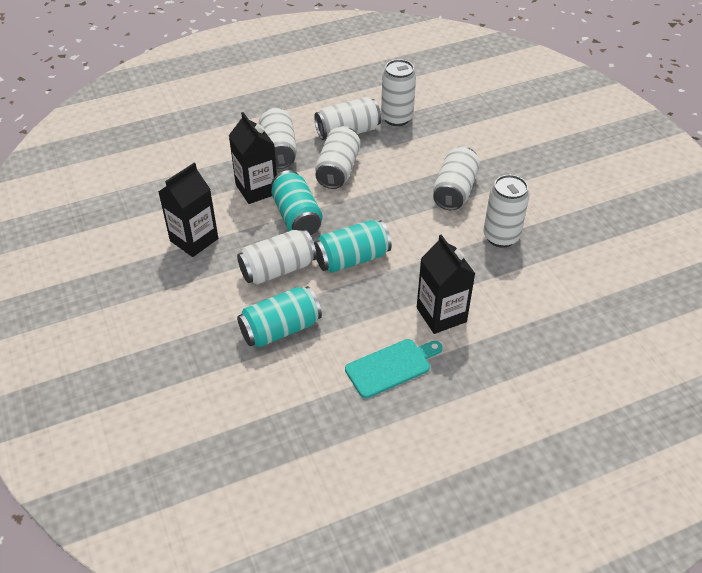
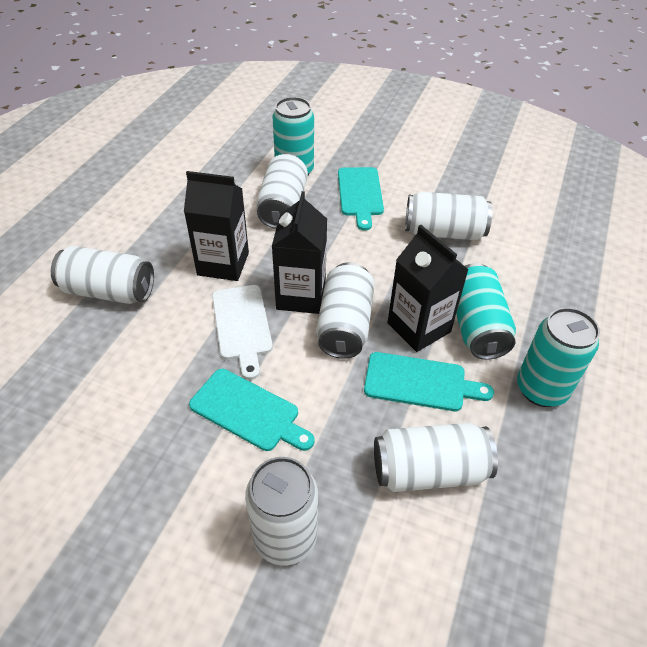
turquoise cutting board: 1 -> 3
white can: 7 -> 6
white cutting board: 0 -> 1

